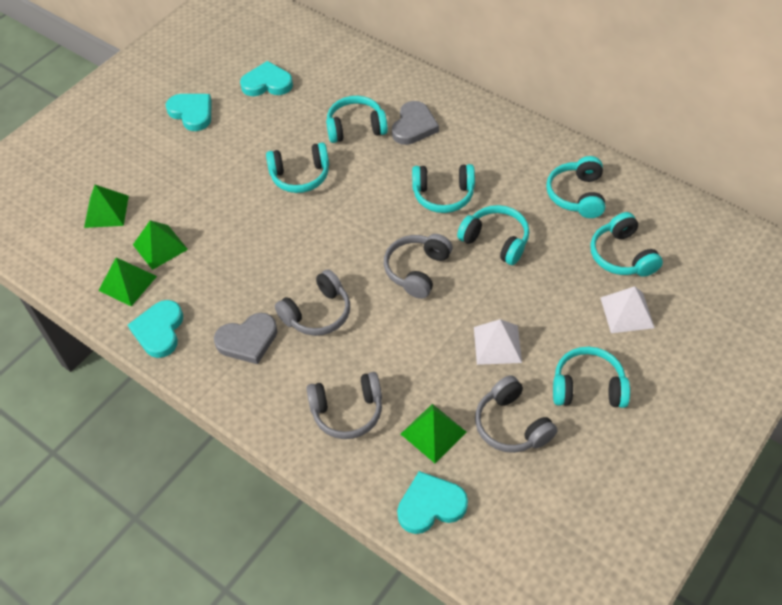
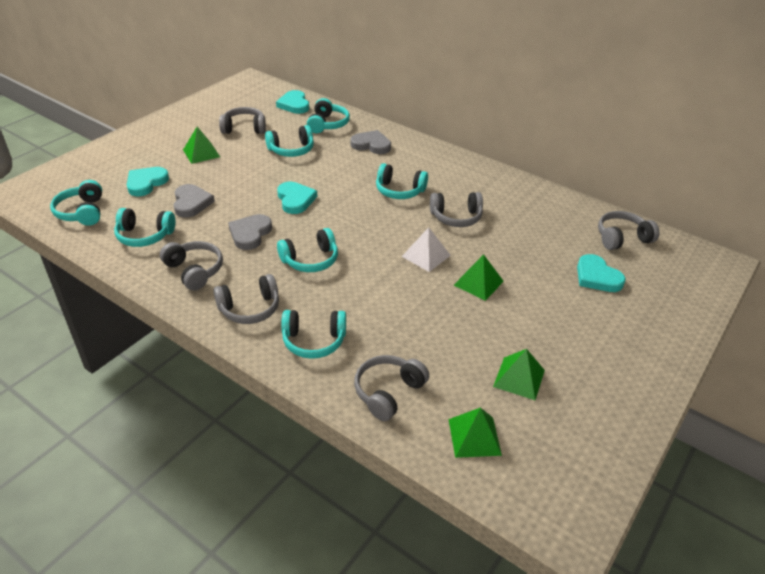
grey headphones: 4 -> 6
grey heart: 2 -> 3
white pyramid: 2 -> 1

